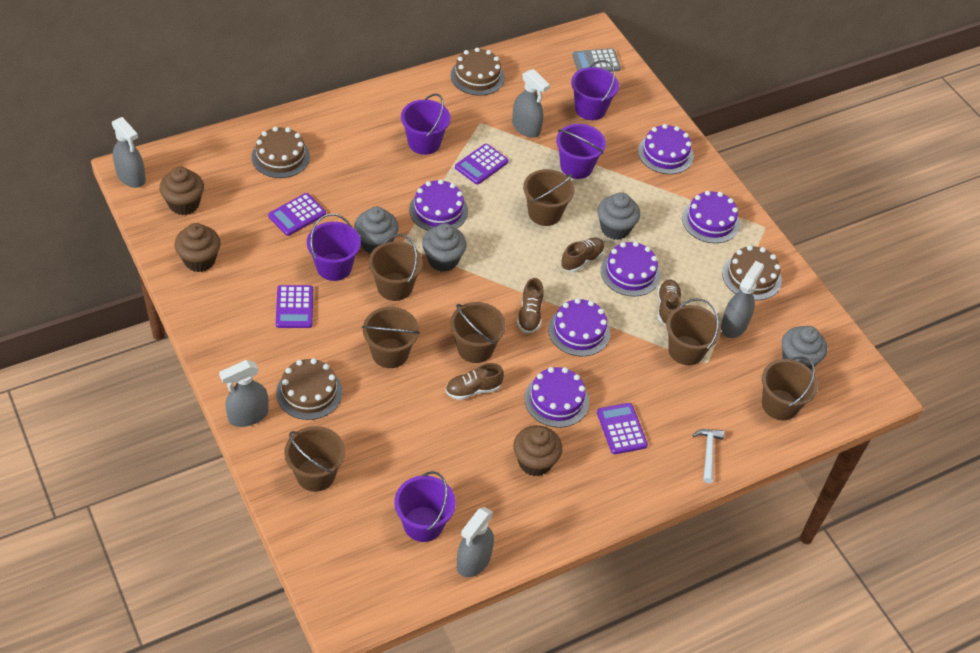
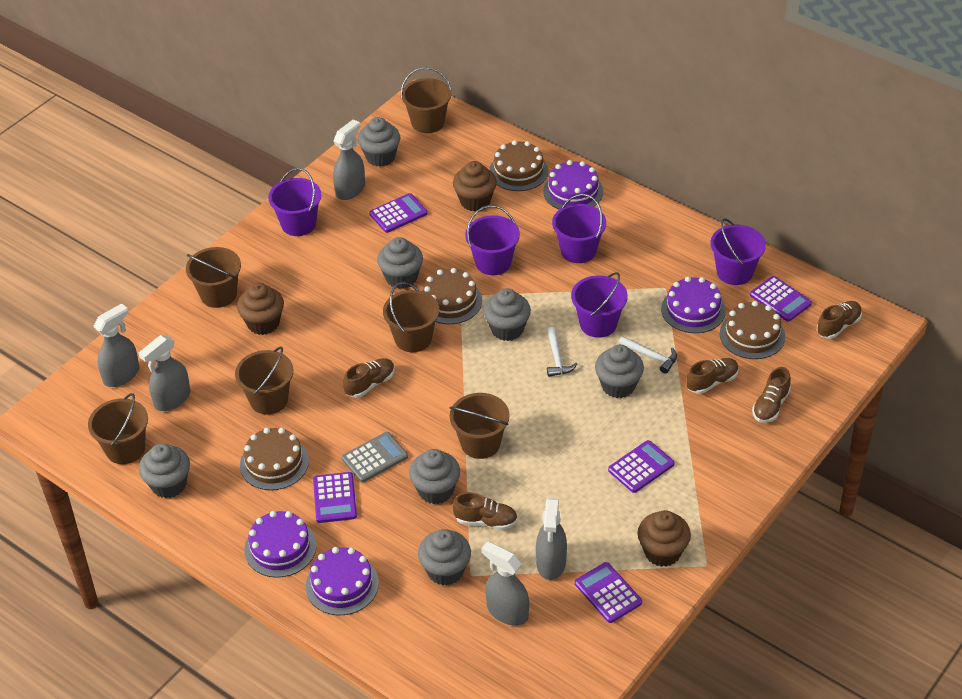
brown bucket: 7 -> 6
brown shoe: 4 -> 5
grey cupcake: 4 -> 7
purple cake: 6 -> 4
purple calculator: 4 -> 5
white hammer: 1 -> 2

